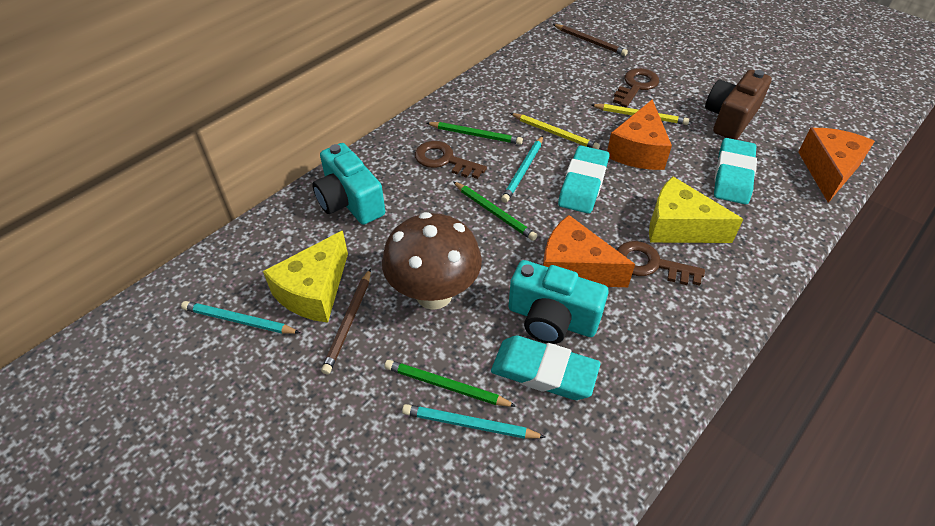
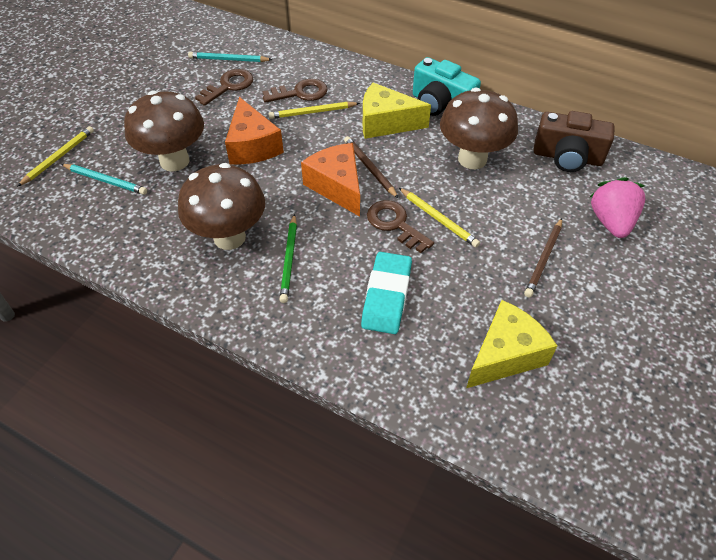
brown mushroom: 1 -> 3
green pencil: 3 -> 1
orange cheese: 3 -> 2
pink strawberry: 0 -> 1
turquoise camera: 2 -> 1
turquoise eraser: 3 -> 1
turquoise pencil: 3 -> 2
yellow pencil: 2 -> 3

